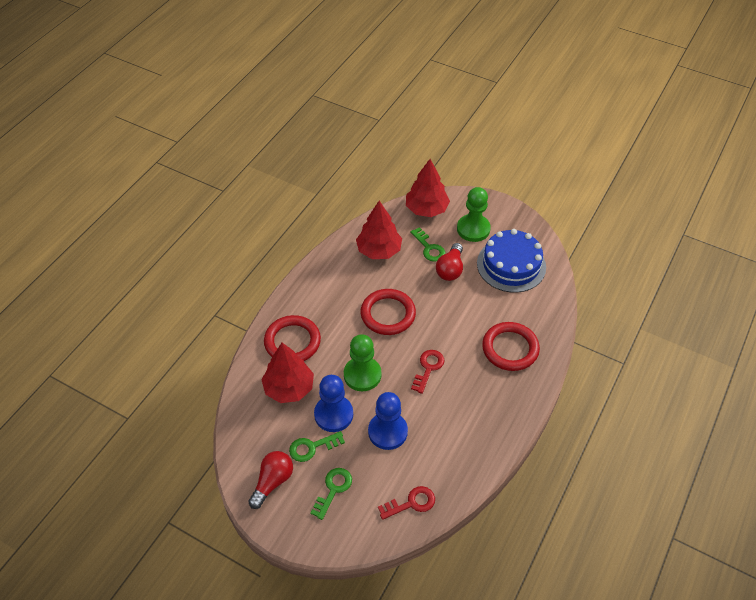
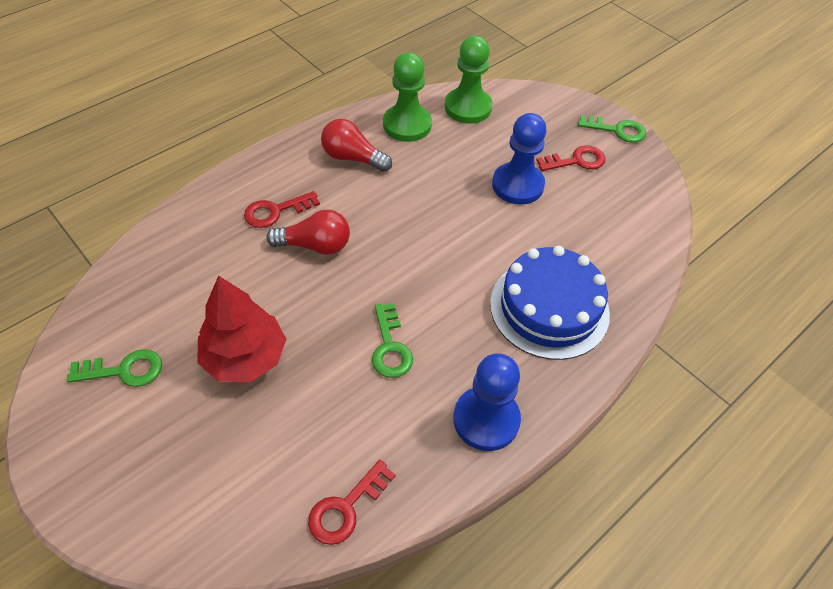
red key: 2 -> 3
red ring: 3 -> 0
red tree: 3 -> 1

